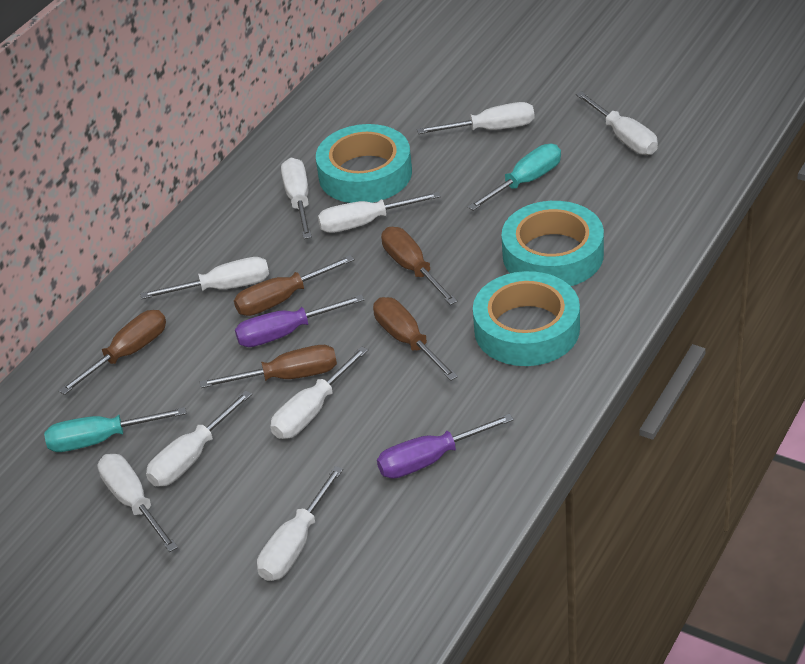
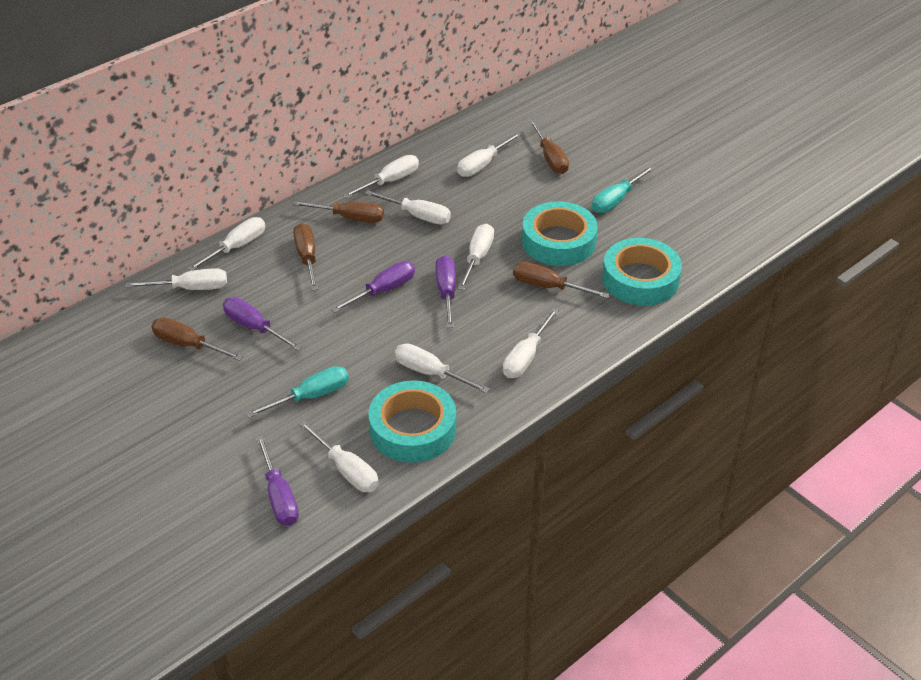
purple screwdriver: 2 -> 4

